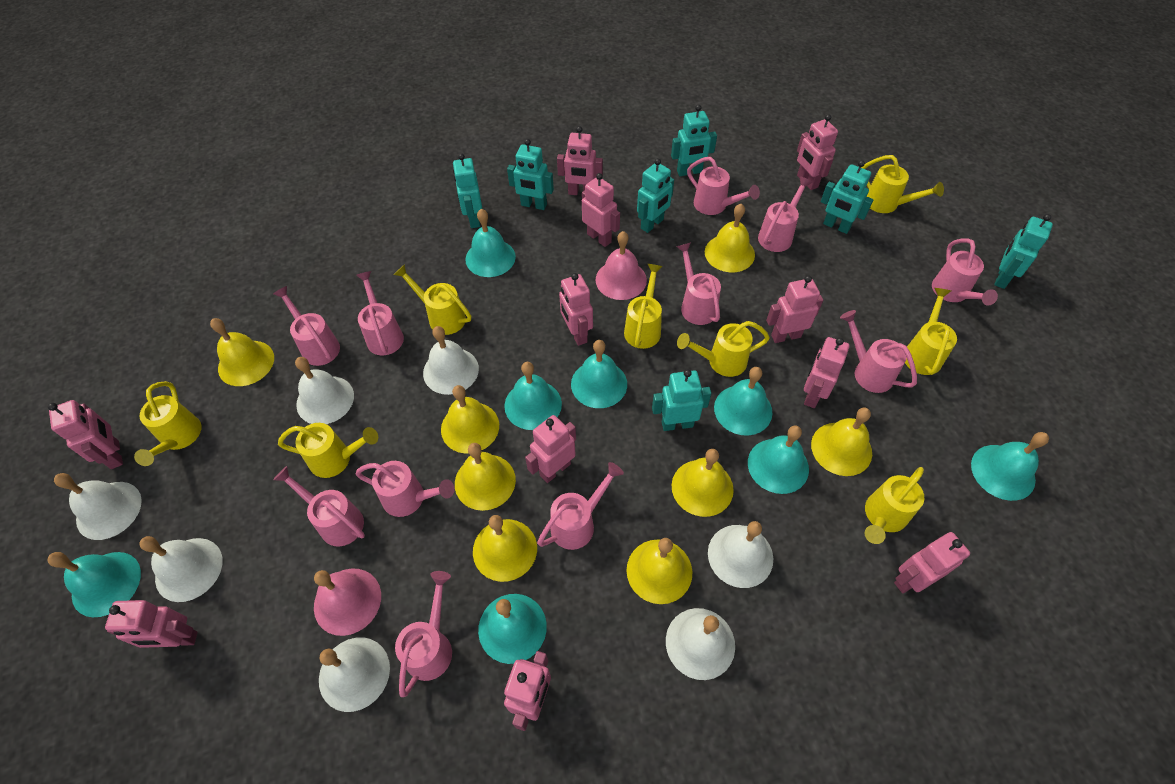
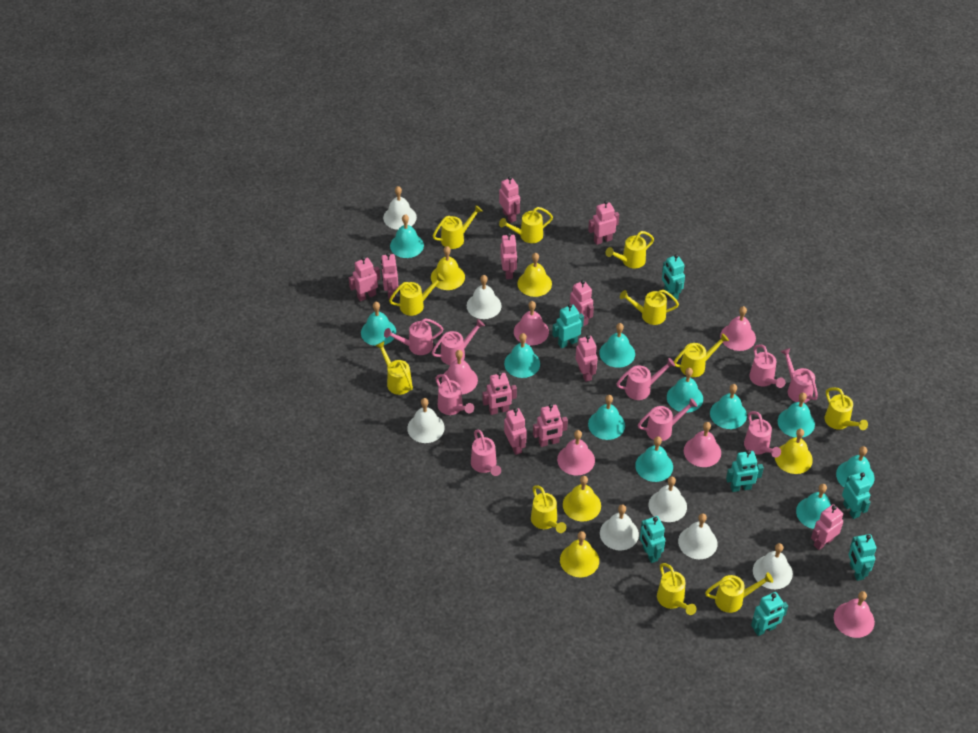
pink bell: 2 -> 6
pink watering can: 11 -> 9
turquoise bell: 8 -> 11
yellow bell: 8 -> 5
yellow watering can: 8 -> 11

